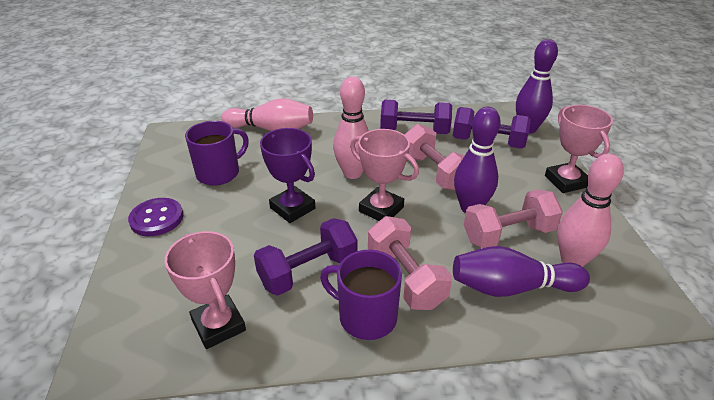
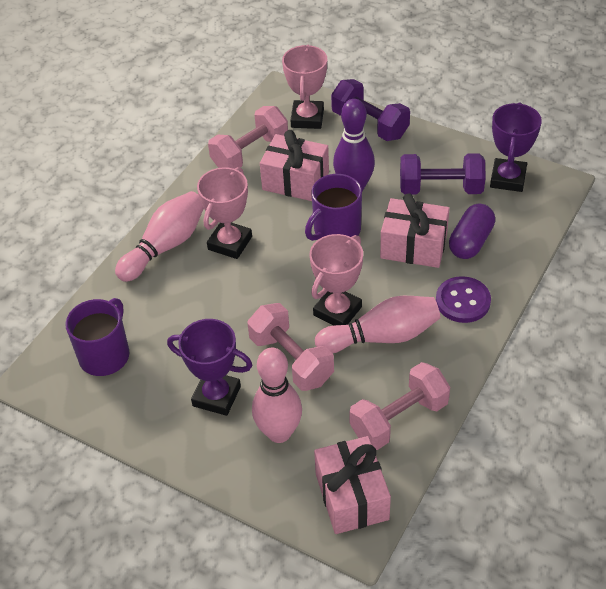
pink gift: 0 -> 3
purple bowling pin: 3 -> 1
purple capsule: 0 -> 1
purple dumbbell: 3 -> 2
purple trophy: 1 -> 2

